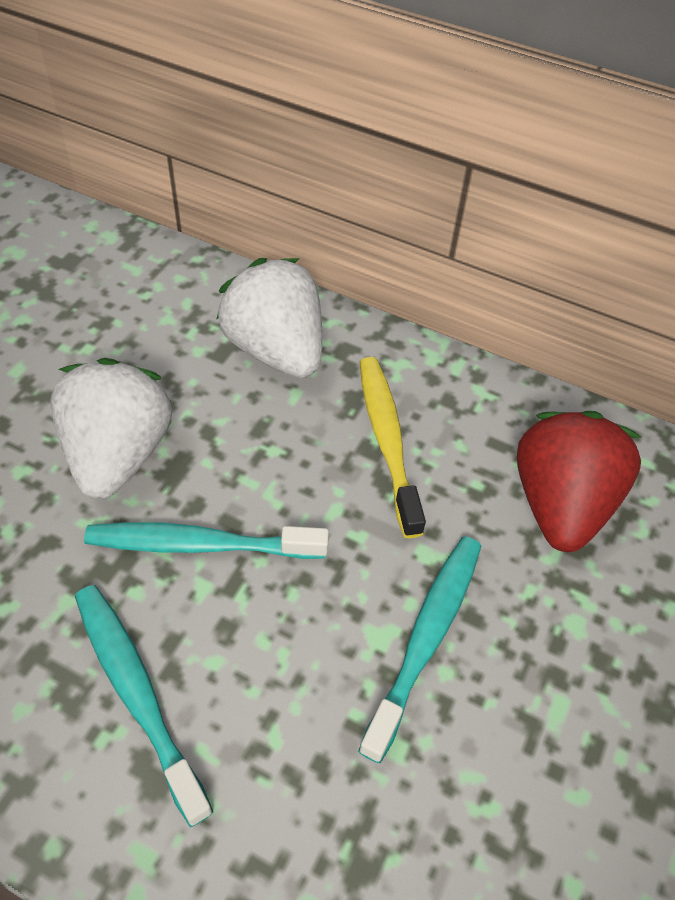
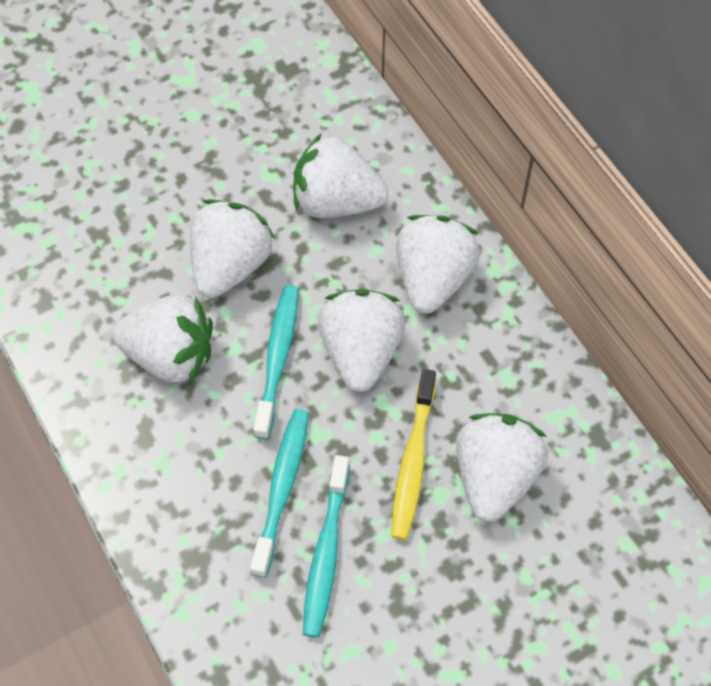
red strawberry: 1 -> 0
white strawberry: 2 -> 6

